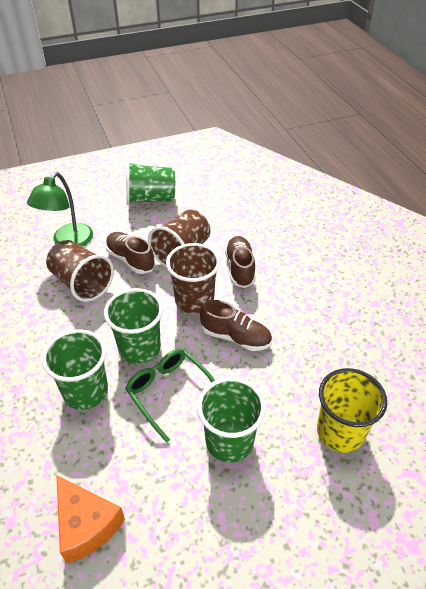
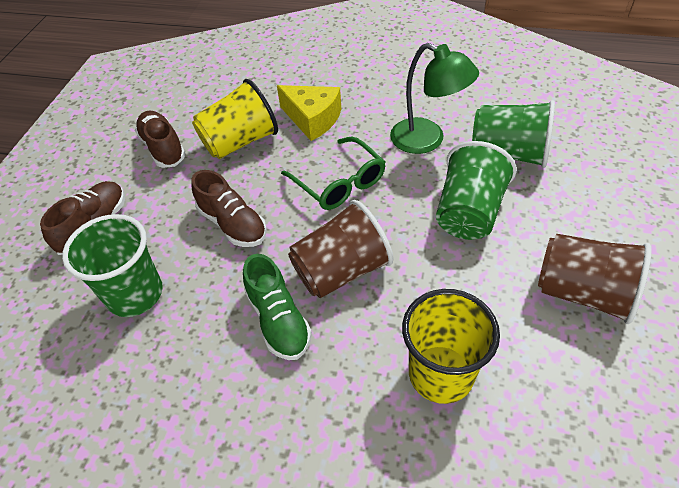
brown cup: 3 -> 2
green cup: 4 -> 3
green shoe: 0 -> 1
orange cheese: 1 -> 0
yellow cheese: 0 -> 1
yellow cup: 1 -> 2

